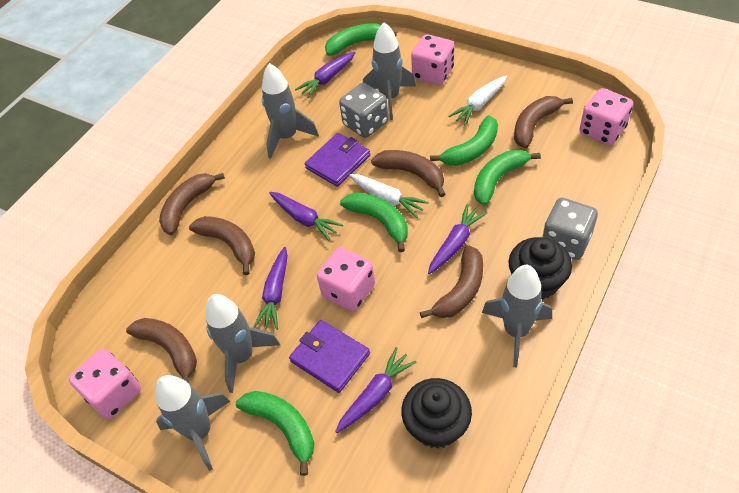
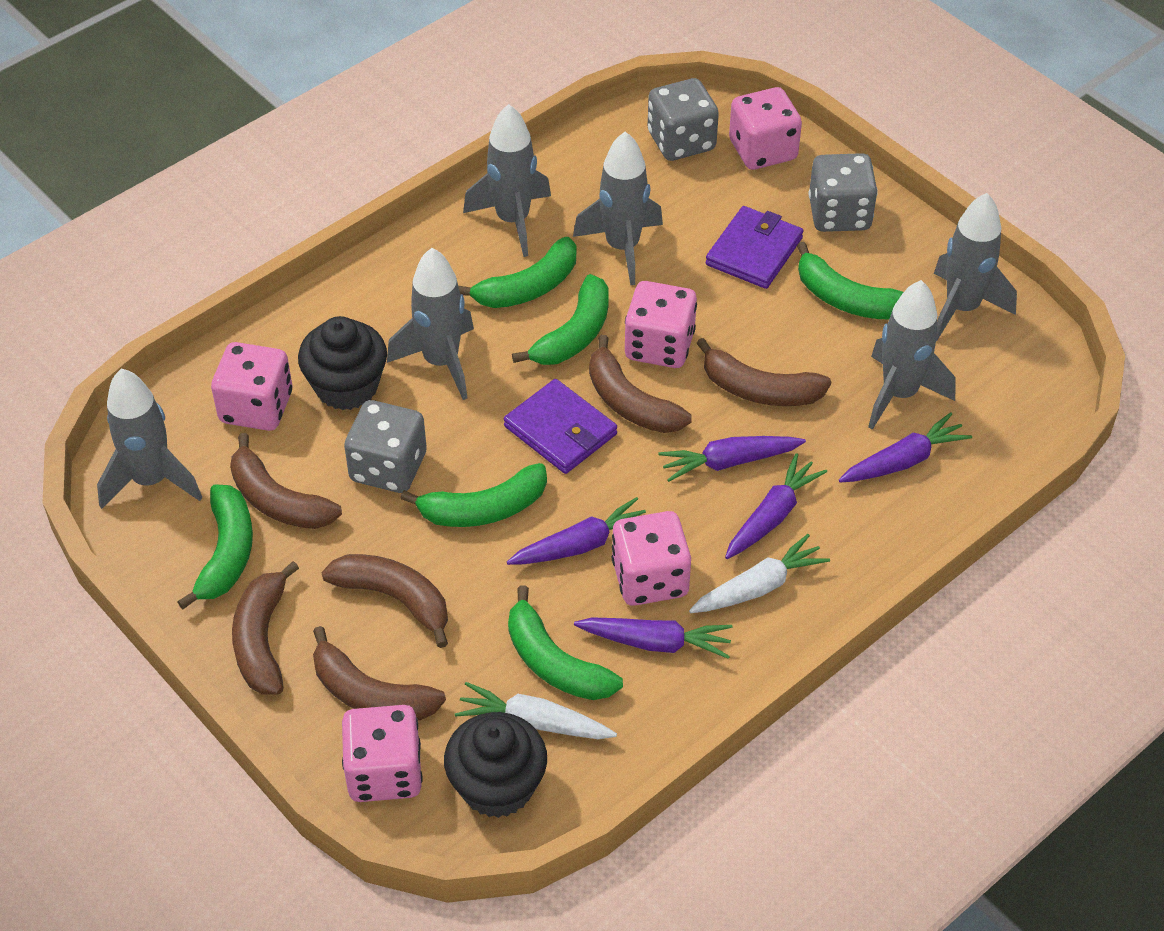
green banana: 5 -> 6
grey dice: 2 -> 3
grey rocket: 5 -> 6
pink dice: 4 -> 5

